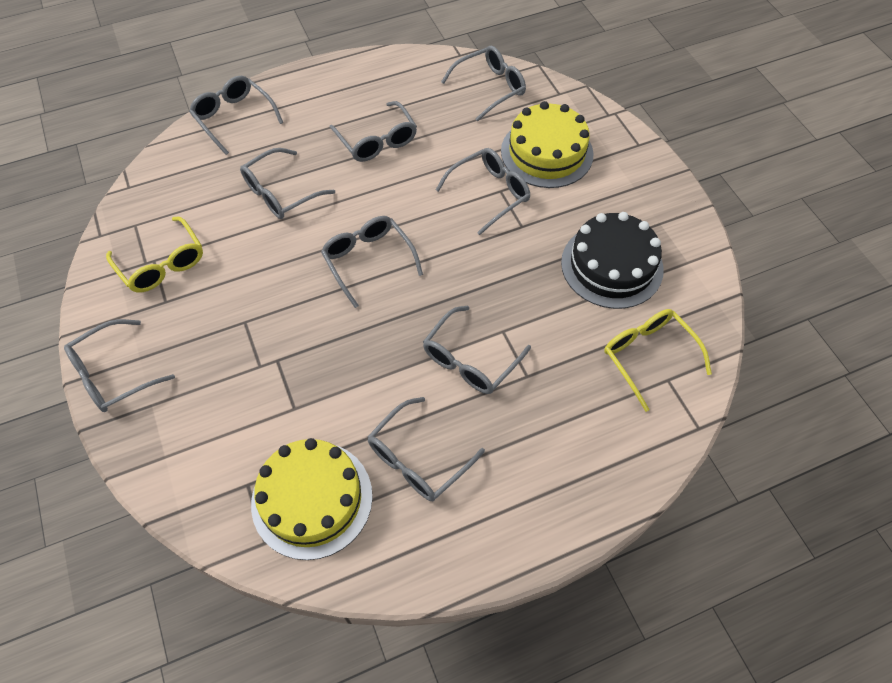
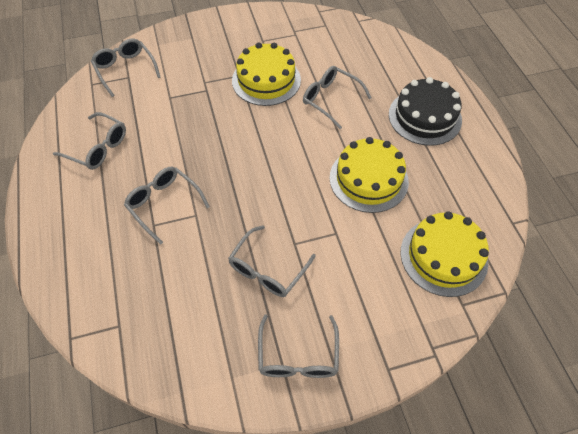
grey glasses: 9 -> 6
yellow cake: 2 -> 3
yellow glasses: 2 -> 0

